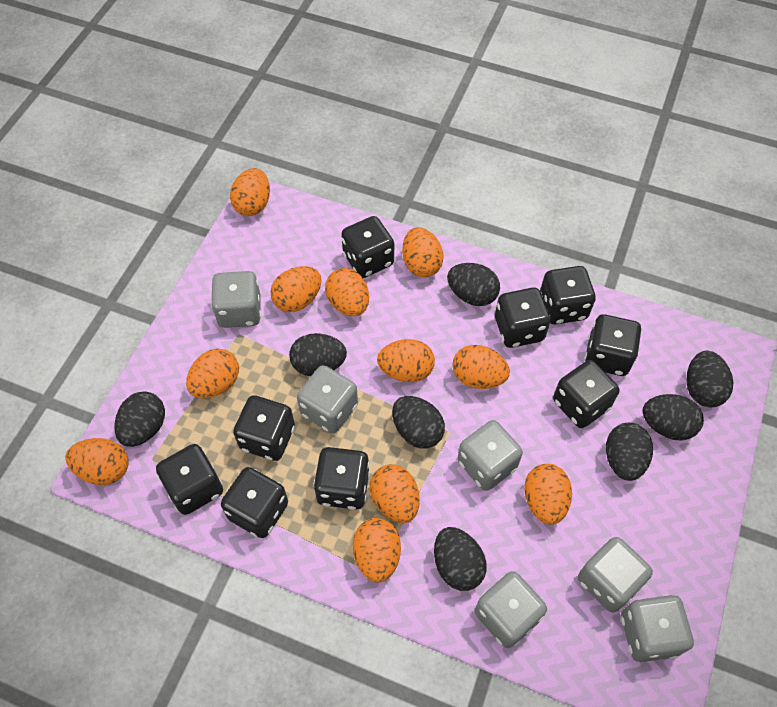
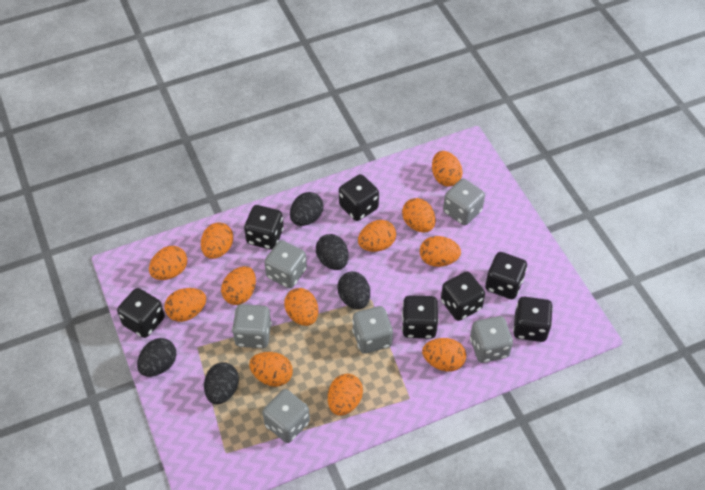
black dice: 9 -> 7
black egg: 8 -> 5
orange egg: 11 -> 12

